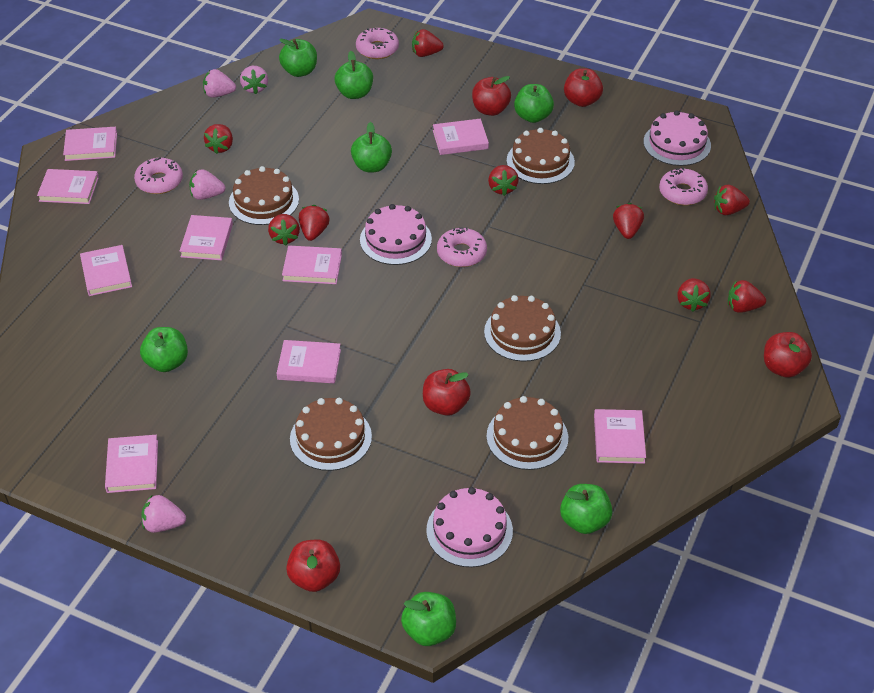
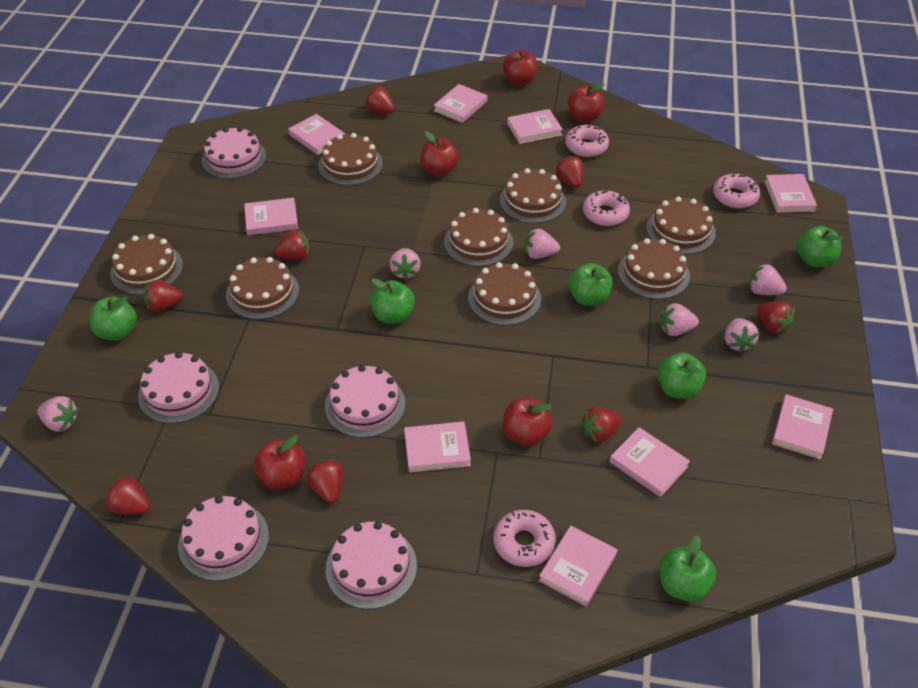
brown cake: 5 -> 8
green apple: 7 -> 6
pink cake: 3 -> 5
pink strawberry: 4 -> 6
red strawberry: 9 -> 8

